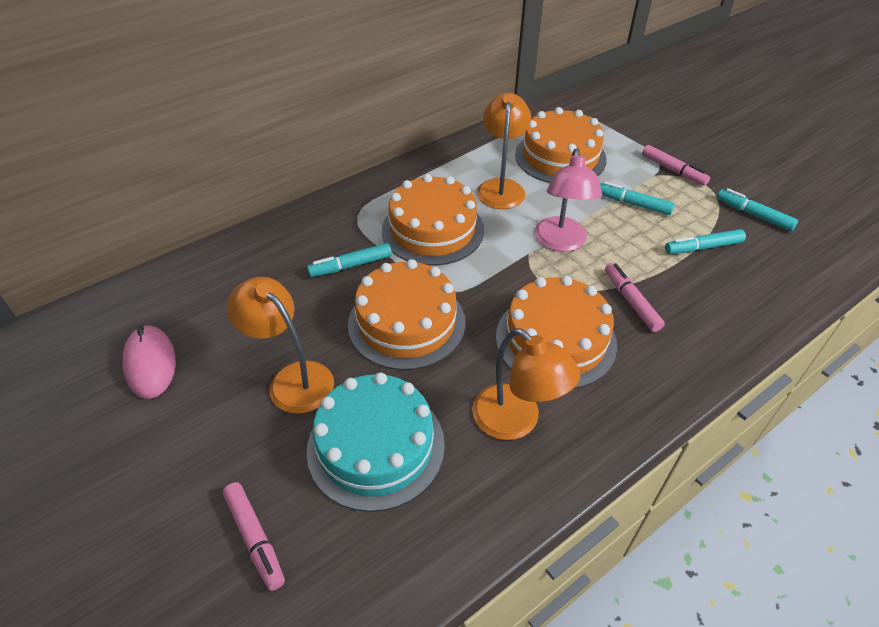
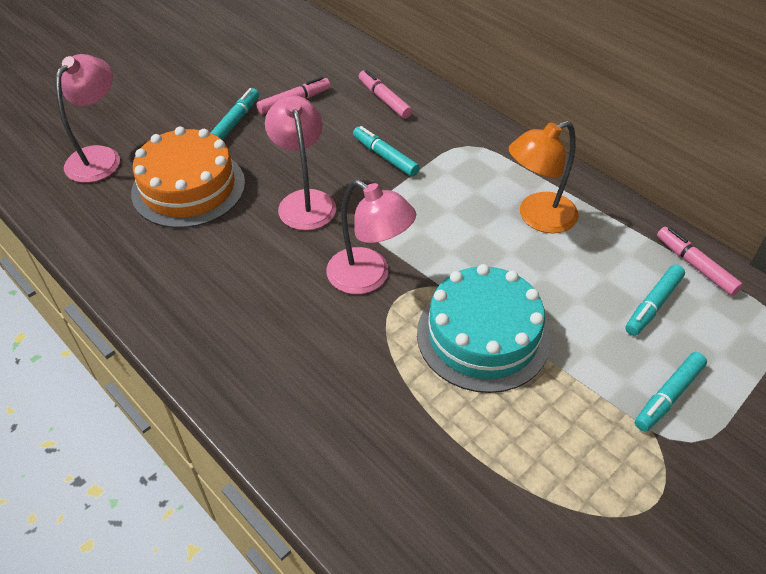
orange cake: 4 -> 1
orange lamp: 3 -> 1
pink lamp: 1 -> 3
pink mouse: 1 -> 0

